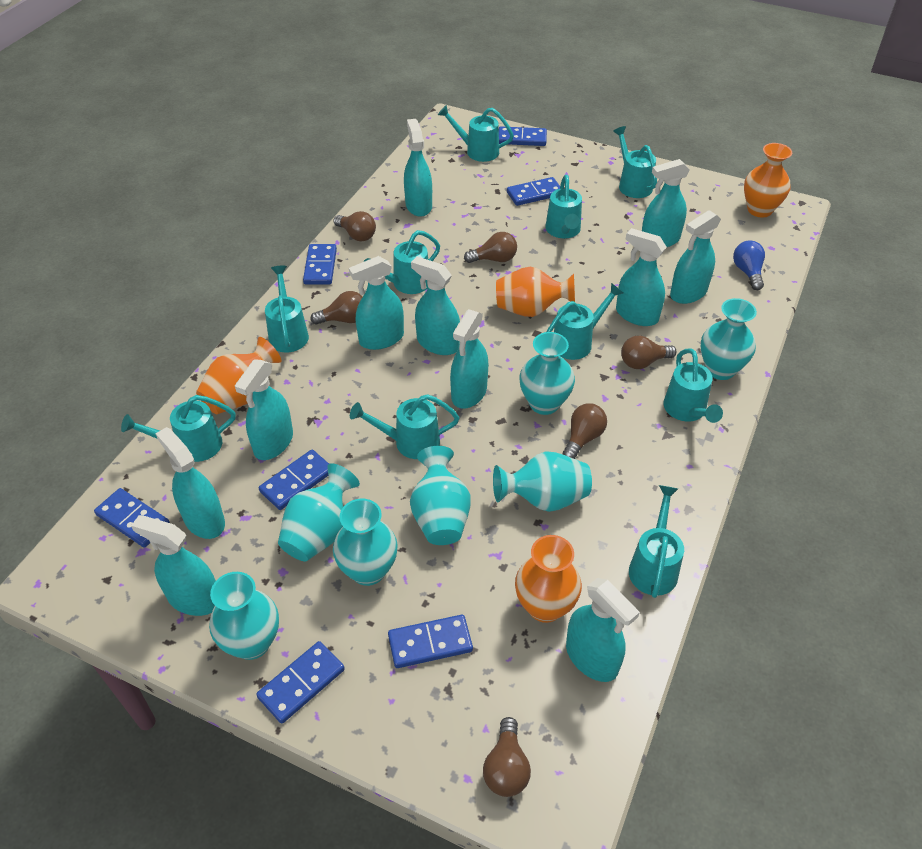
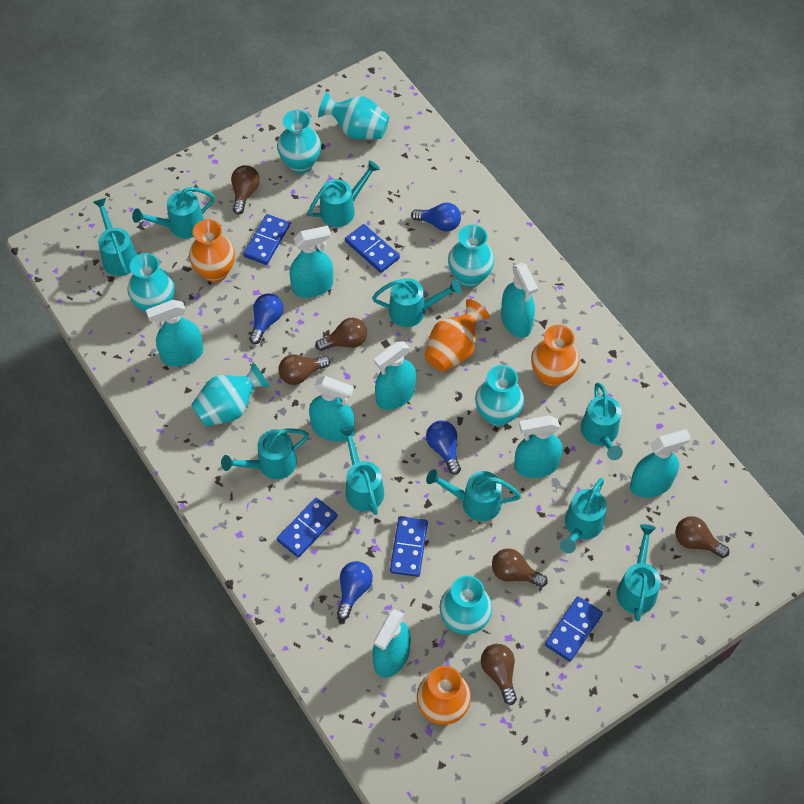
blue domino: 7 -> 5
blue light bulb: 1 -> 4
turquoise spray bottle: 11 -> 8

